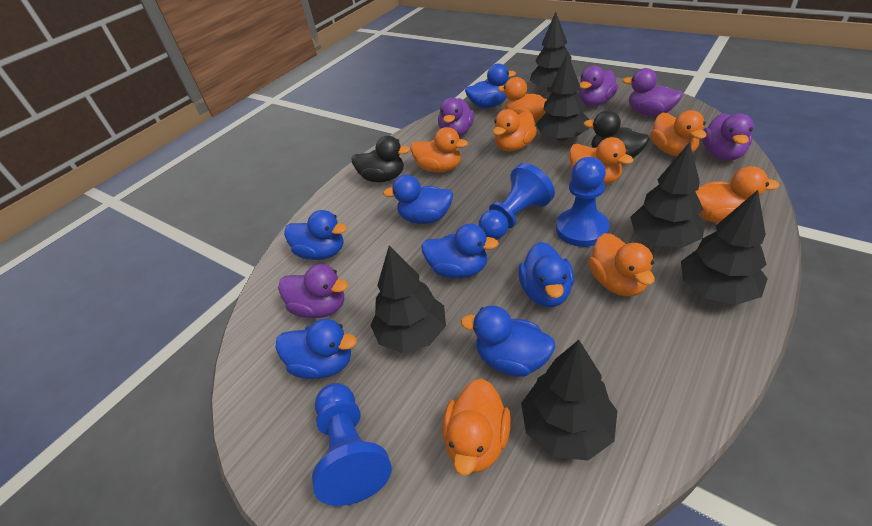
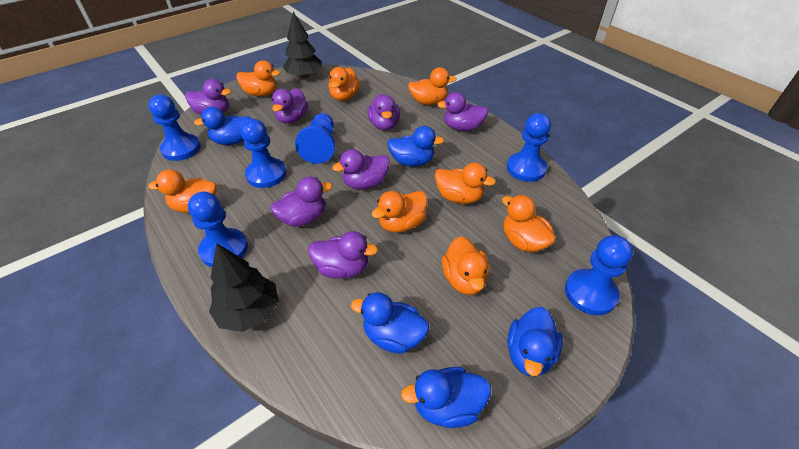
black duck: 2 -> 0
black tree: 6 -> 2
blue duck: 7 -> 5
blue pawn: 3 -> 6
purple duck: 5 -> 7

